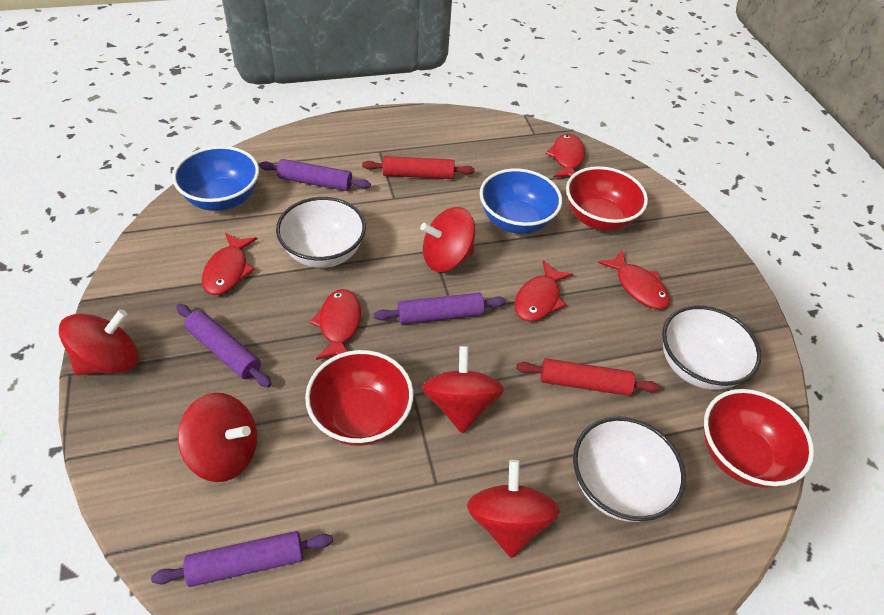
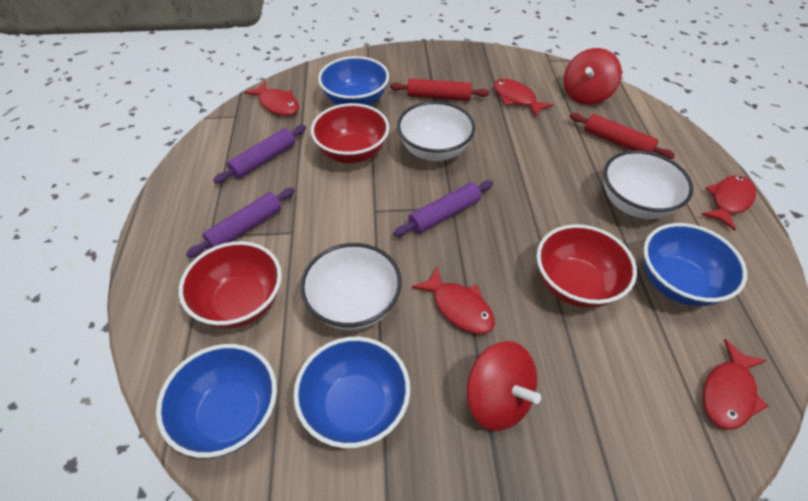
blue bowl: 2 -> 4
purple rolling pin: 4 -> 3
red spinning top: 5 -> 2

